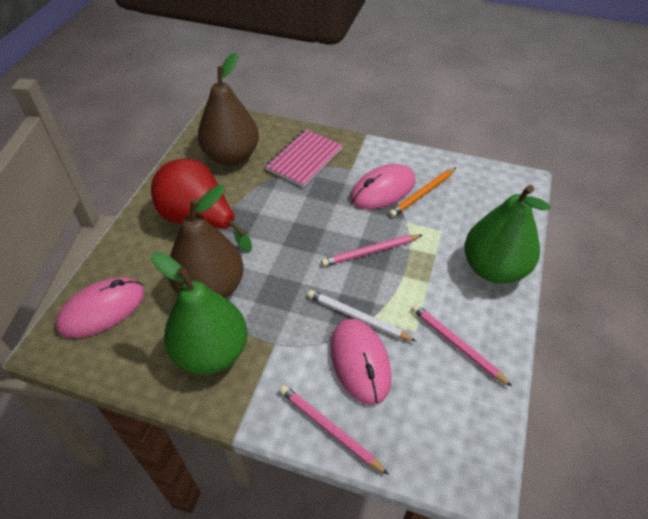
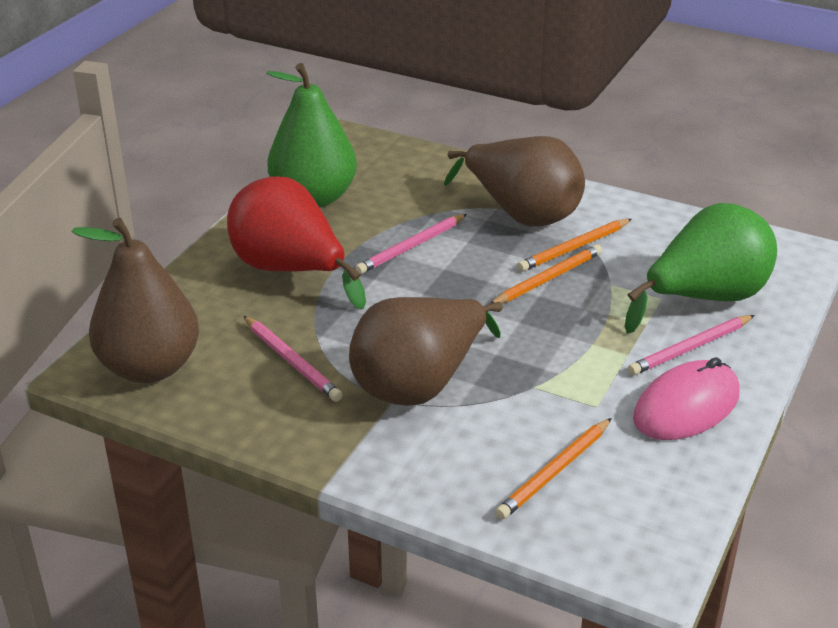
brown pear: 2 -> 3
orange pencil: 1 -> 3
pink mouse: 3 -> 1
pink notebook: 1 -> 0
white pencil: 1 -> 0

